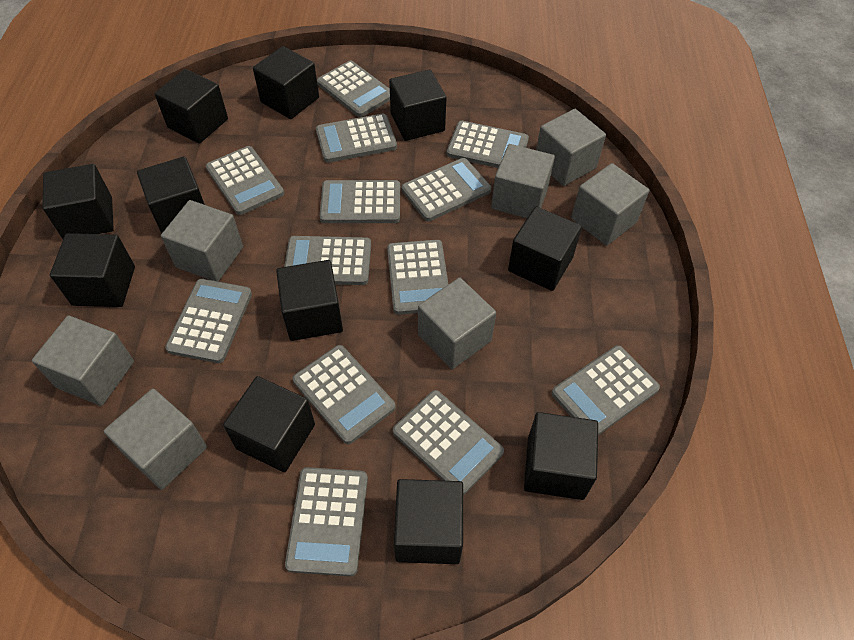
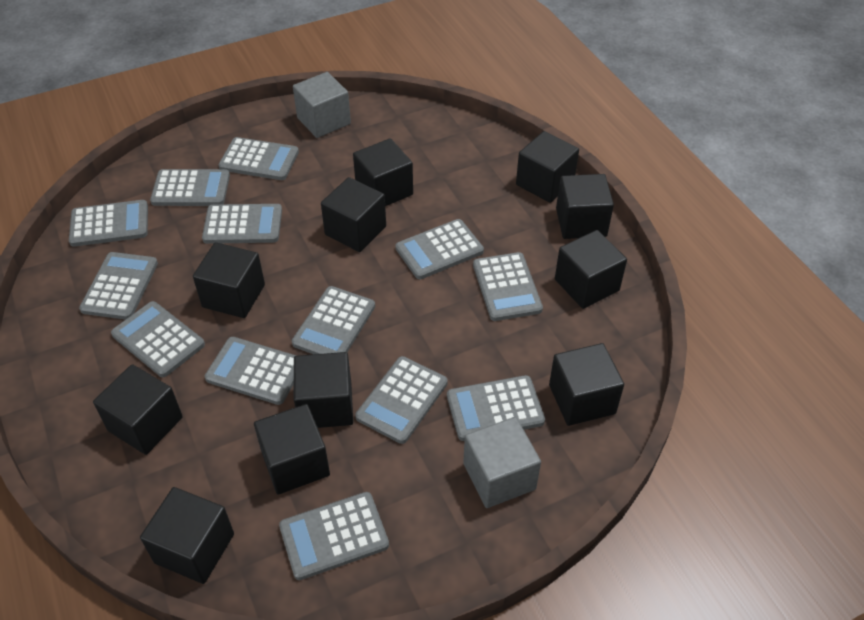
grey cube: 7 -> 2

